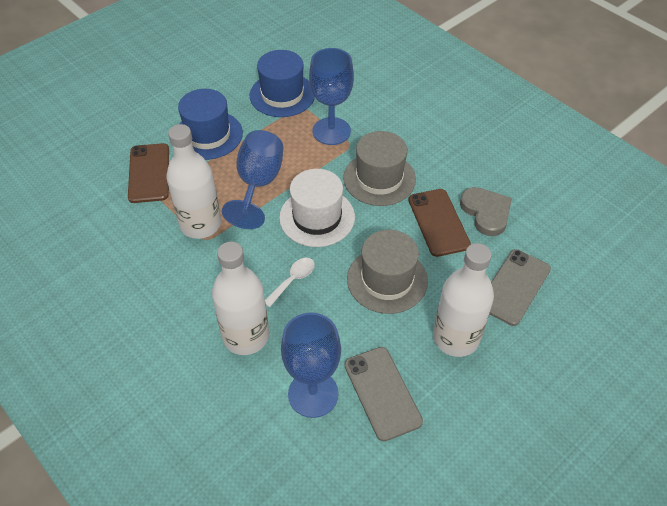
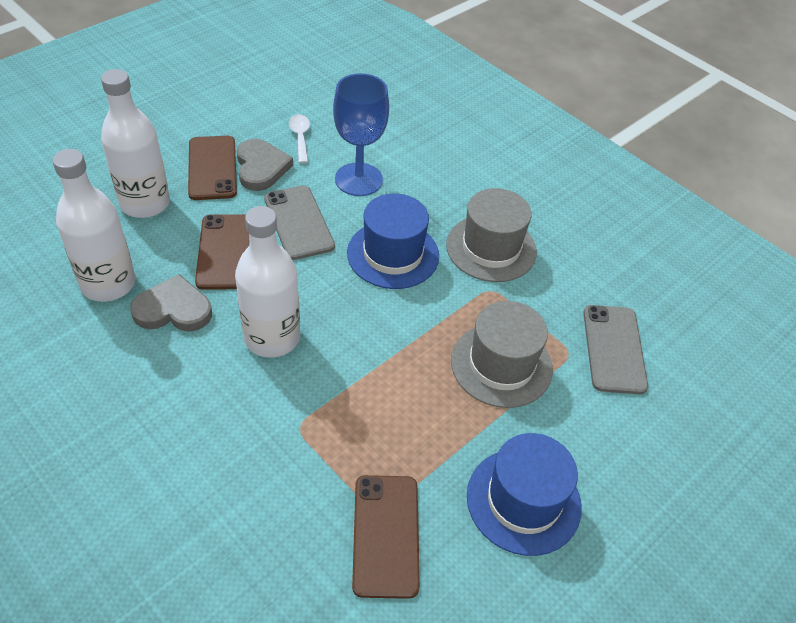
blue goblet: 3 -> 1
brown phone: 2 -> 3
grey heart: 1 -> 2
white hat: 1 -> 0

